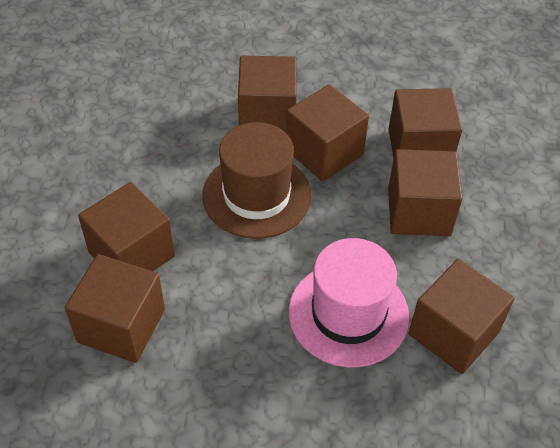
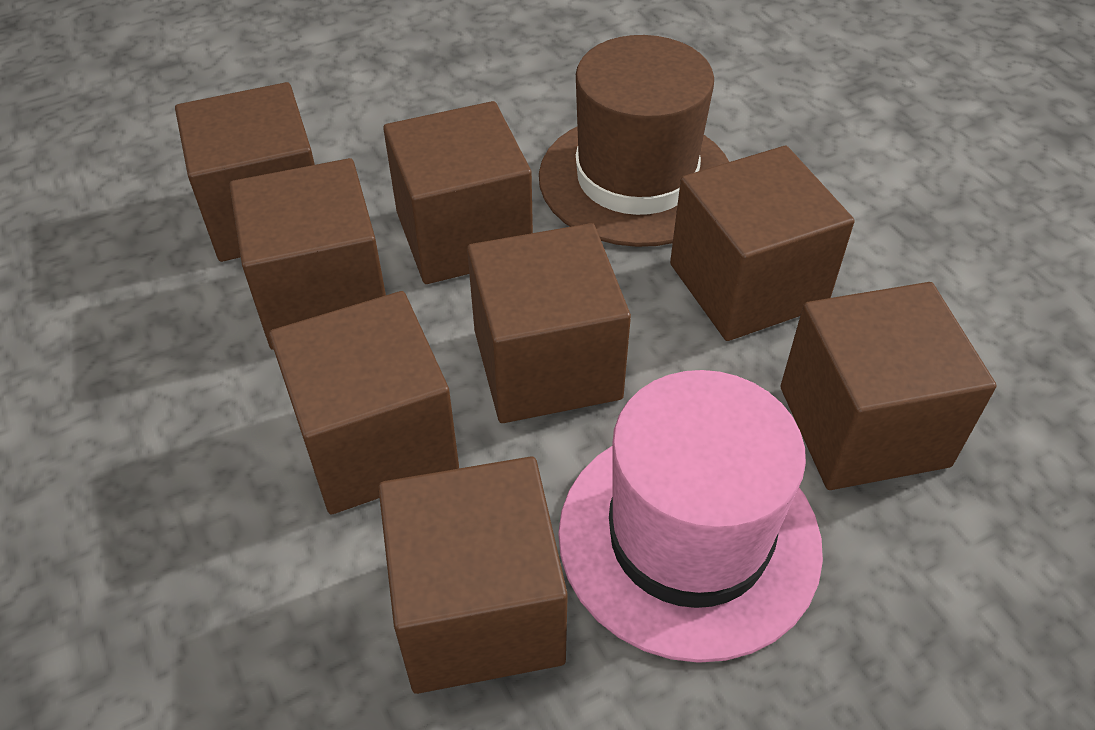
brown cube: 7 -> 8

